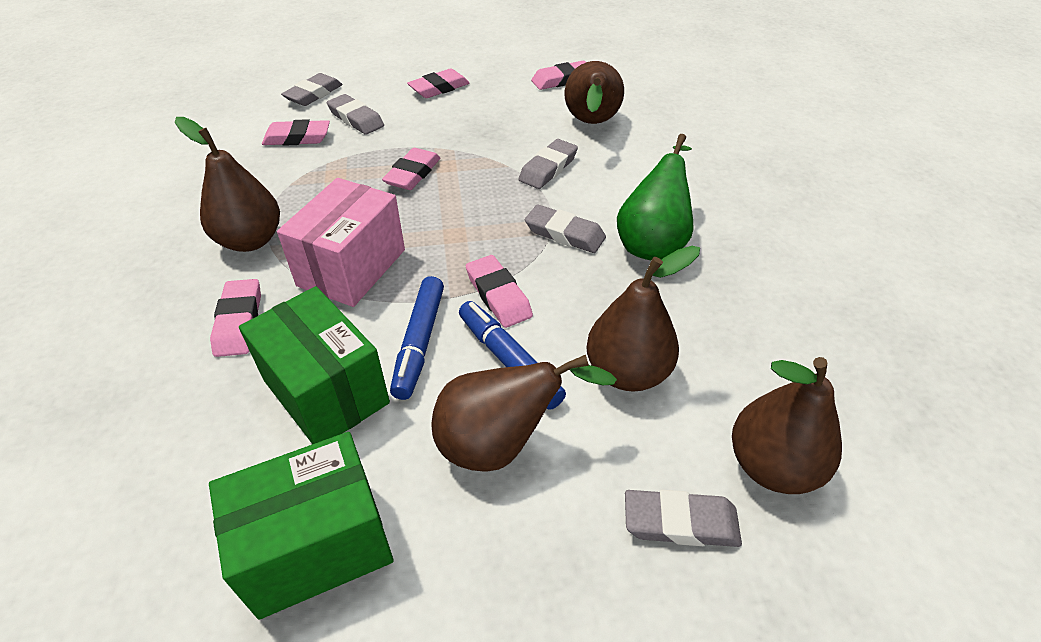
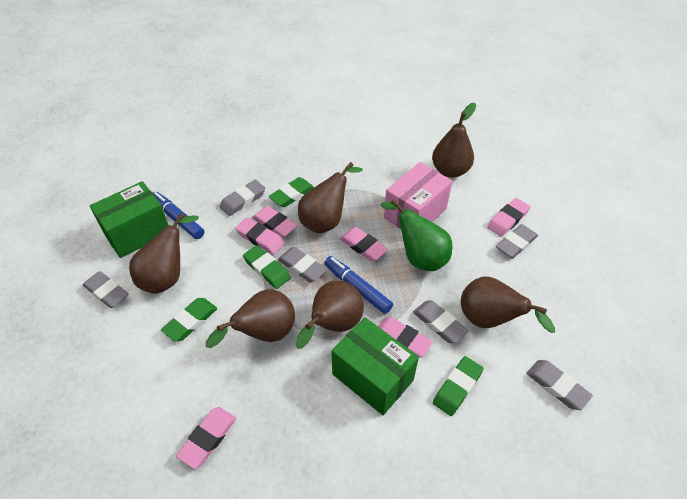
brown pear: 5 -> 6
green eraser: 0 -> 4
grey eraser: 5 -> 6

